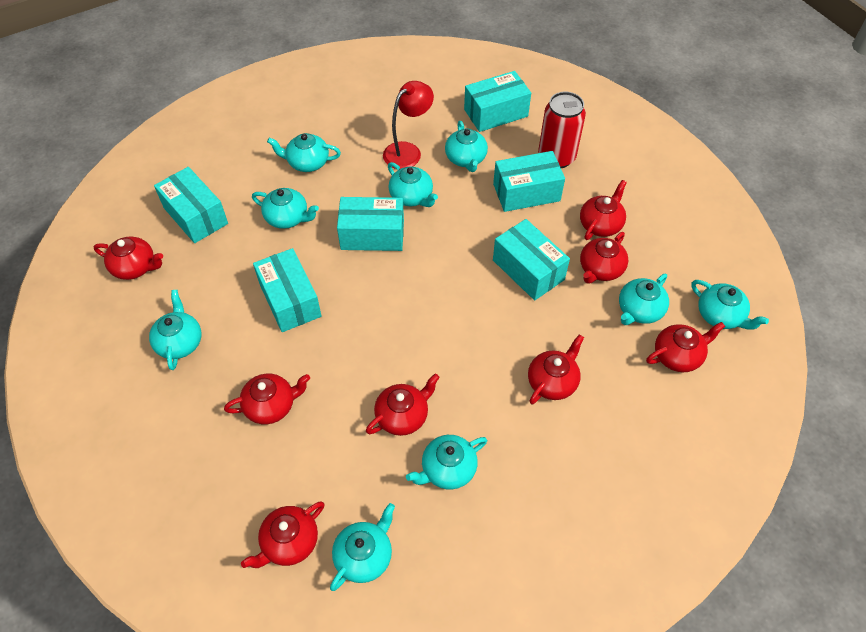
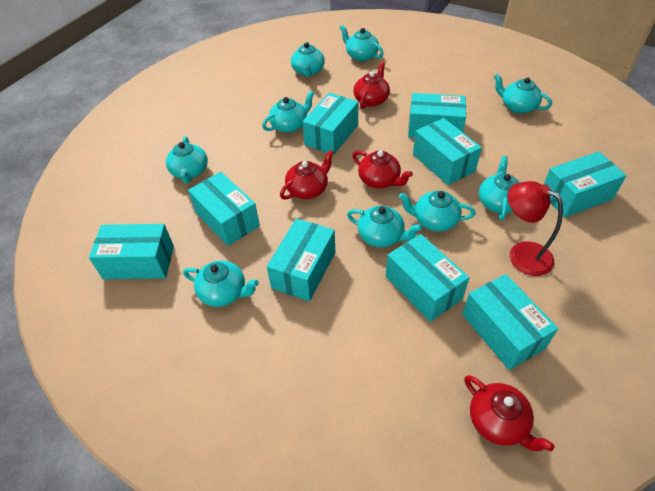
red can: 1 -> 0
red teapot: 8 -> 4
turquoise box: 6 -> 9

